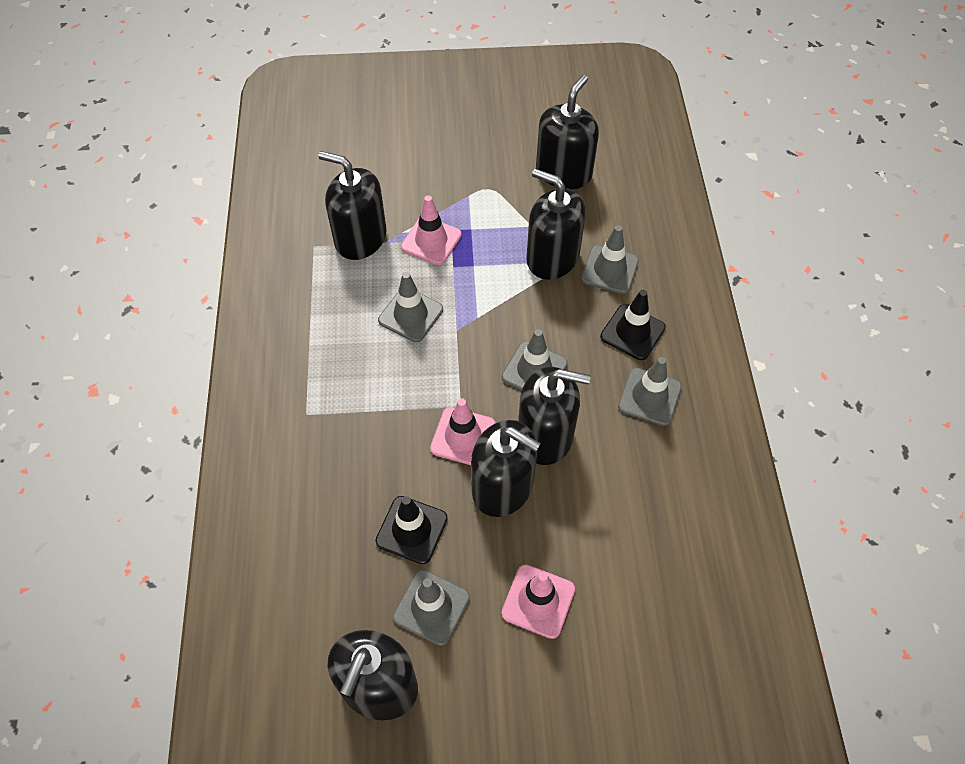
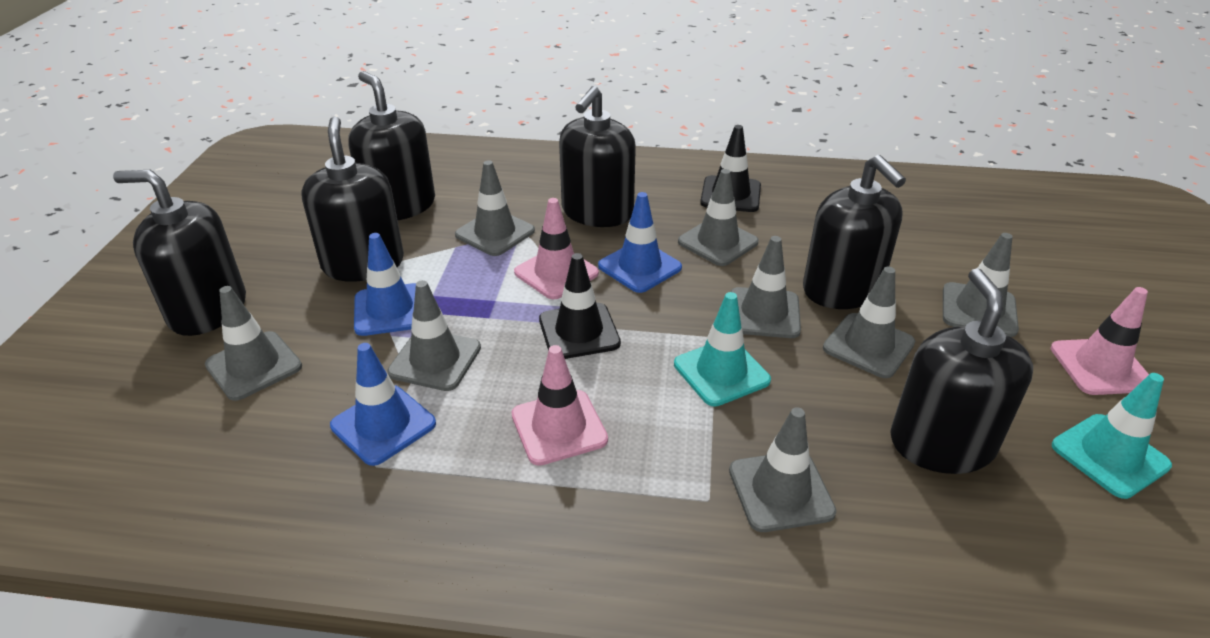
blue traffic cone: 0 -> 3
grey traffic cone: 5 -> 8
turquoise traffic cone: 0 -> 2

